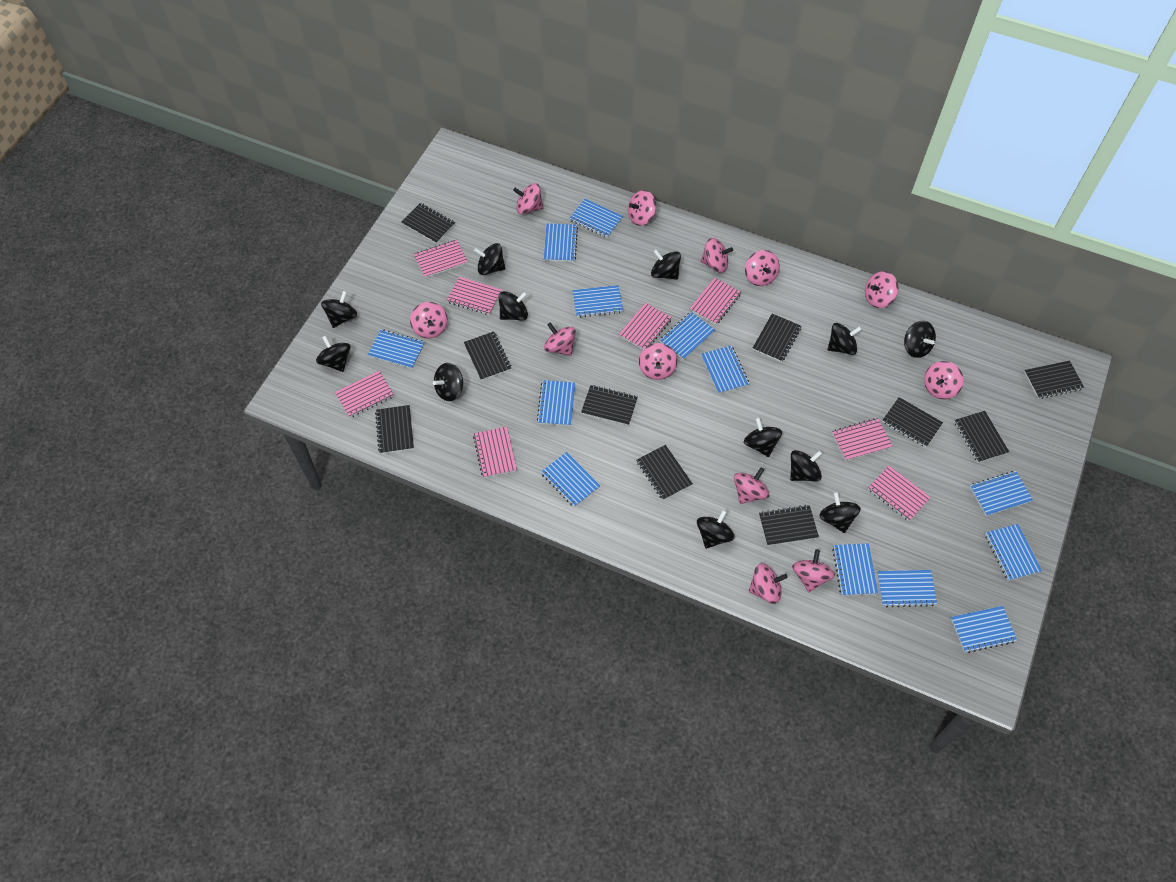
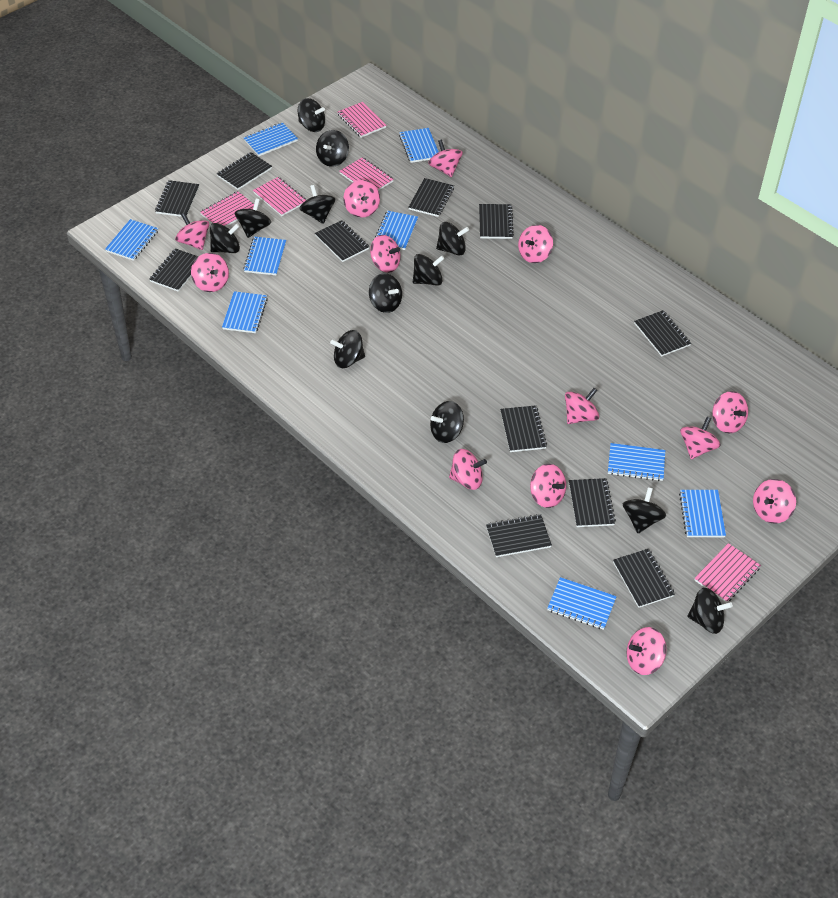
black notebook: 10 -> 11
blue notebook: 13 -> 9
pink notebook: 8 -> 5
pink spinning top: 12 -> 13

